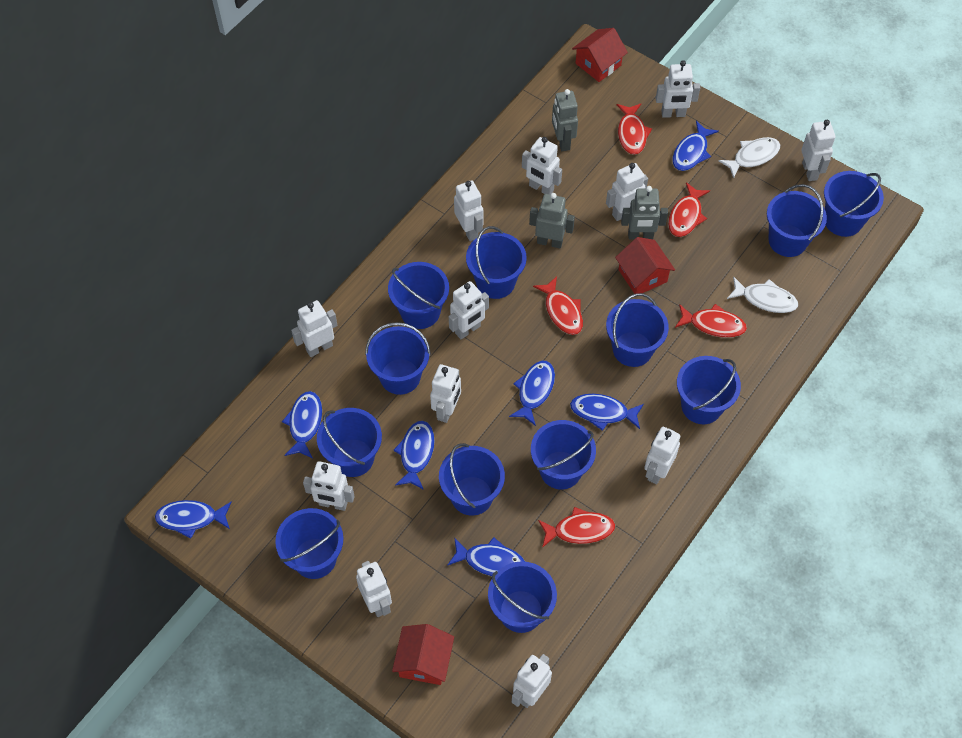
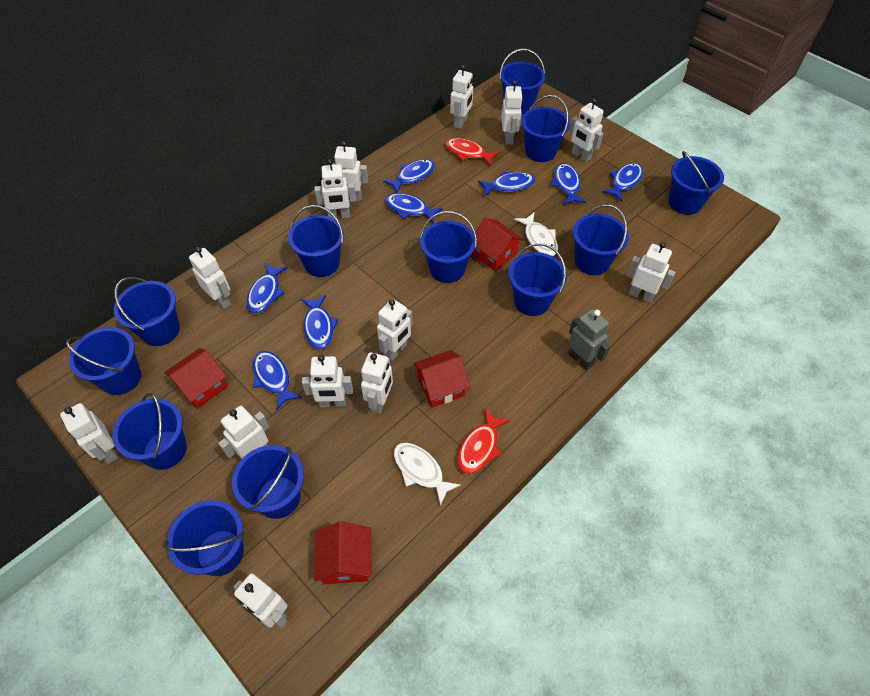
blue fish: 7 -> 8
grey robot: 3 -> 1
red fish: 5 -> 2
red house: 3 -> 4
white robot: 12 -> 13

